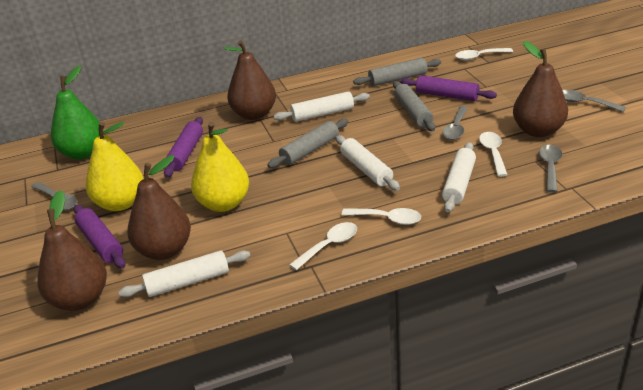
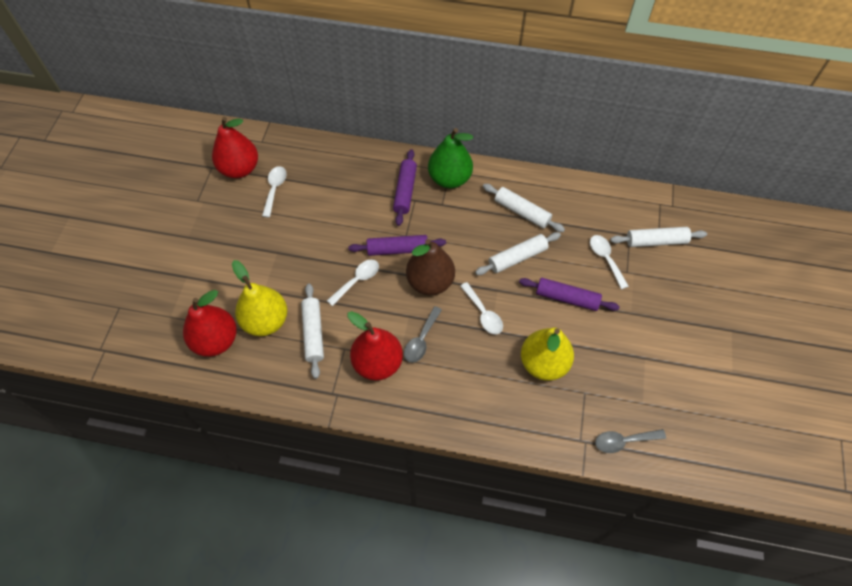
brown pear: 4 -> 1
grey rolling pin: 3 -> 0
grey spoon: 4 -> 2
red pear: 0 -> 3

